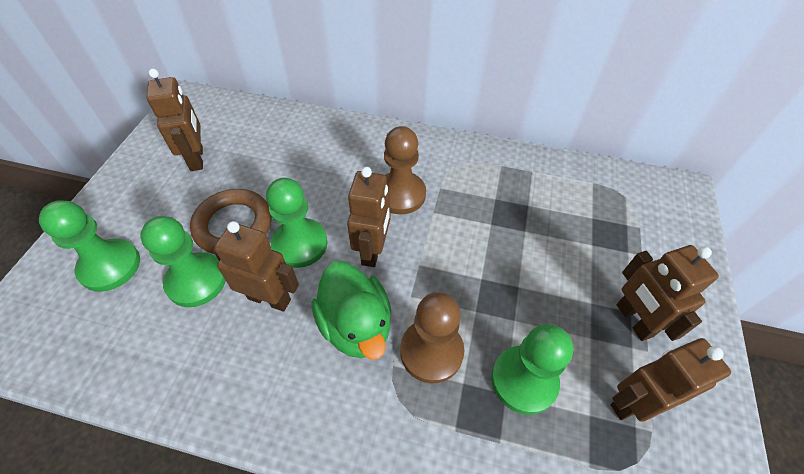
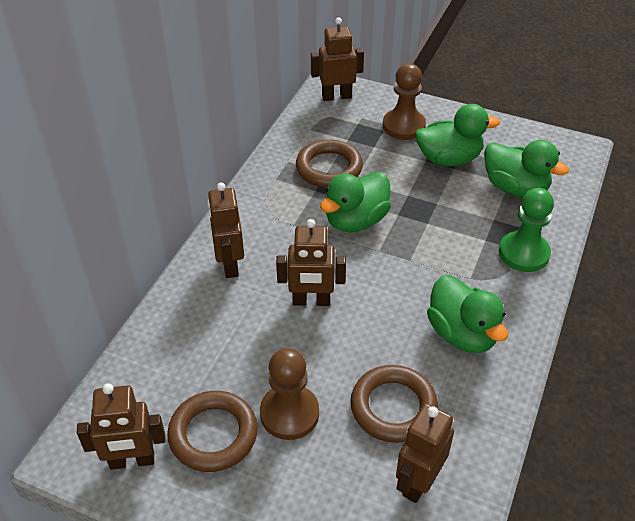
brown ring: 1 -> 3
green duck: 1 -> 4
green pawn: 4 -> 1

